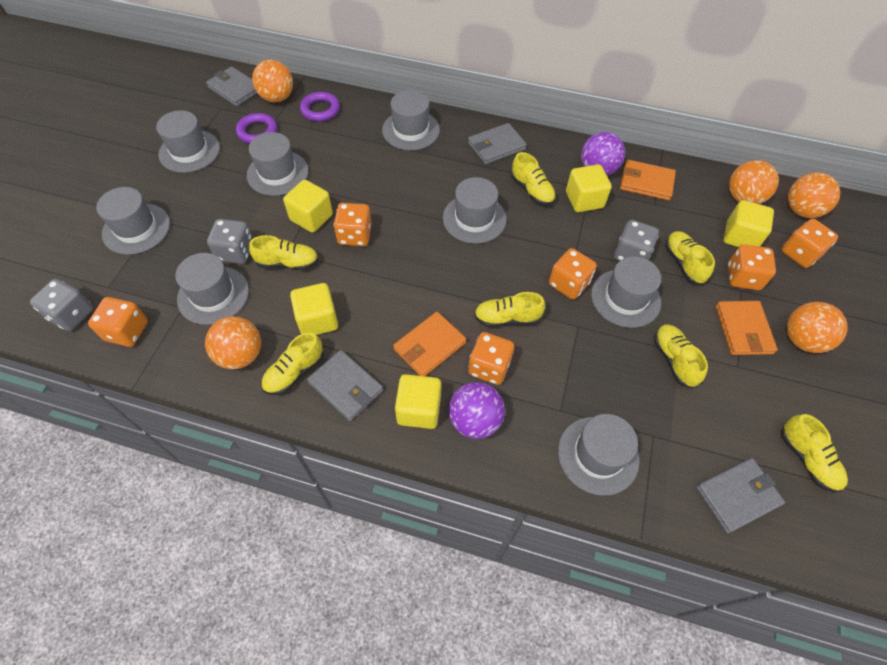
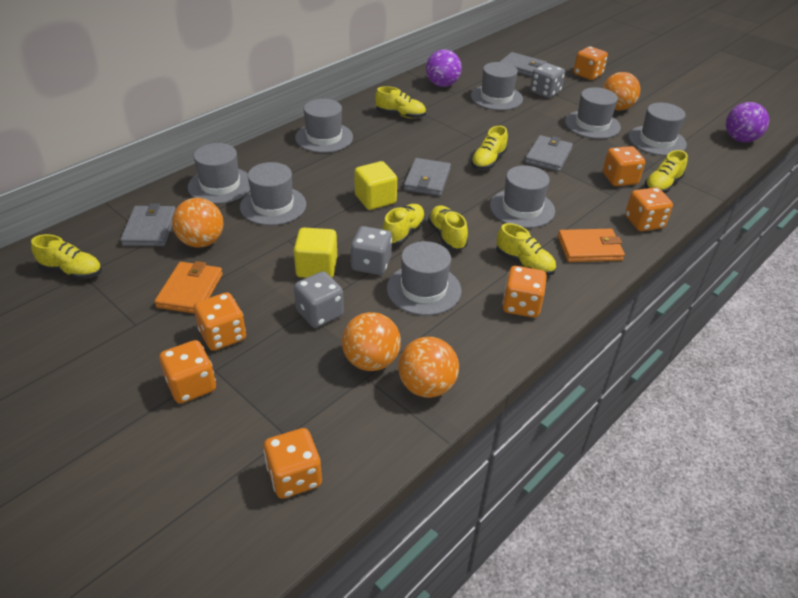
orange ball: 5 -> 4
orange dice: 6 -> 7
orange wallet: 3 -> 2
purple ring: 2 -> 0
yellow cube: 5 -> 2

